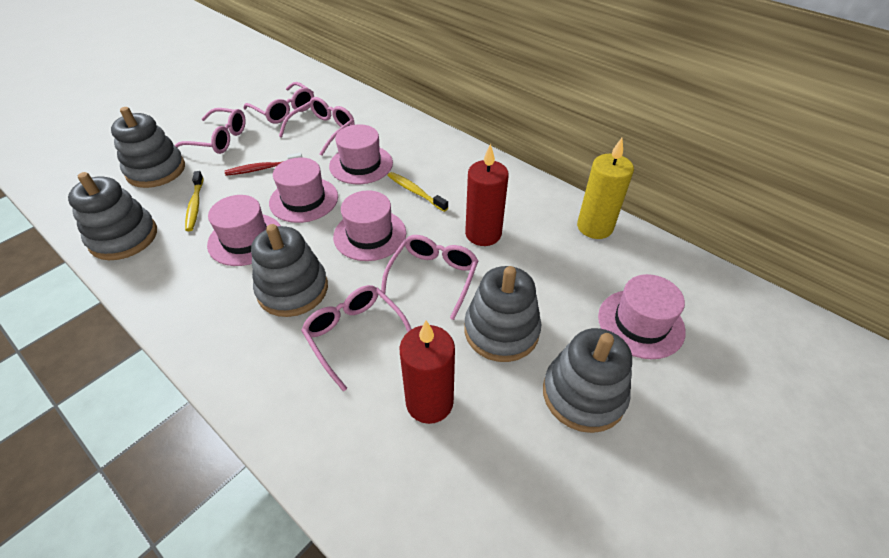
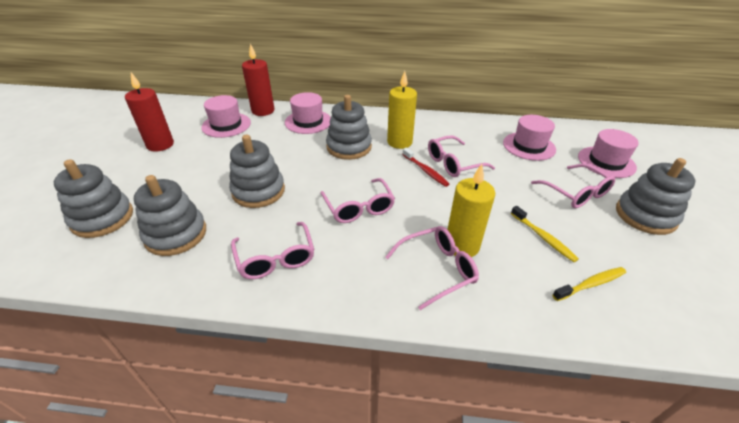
pink hat: 5 -> 4
yellow candle: 1 -> 2

